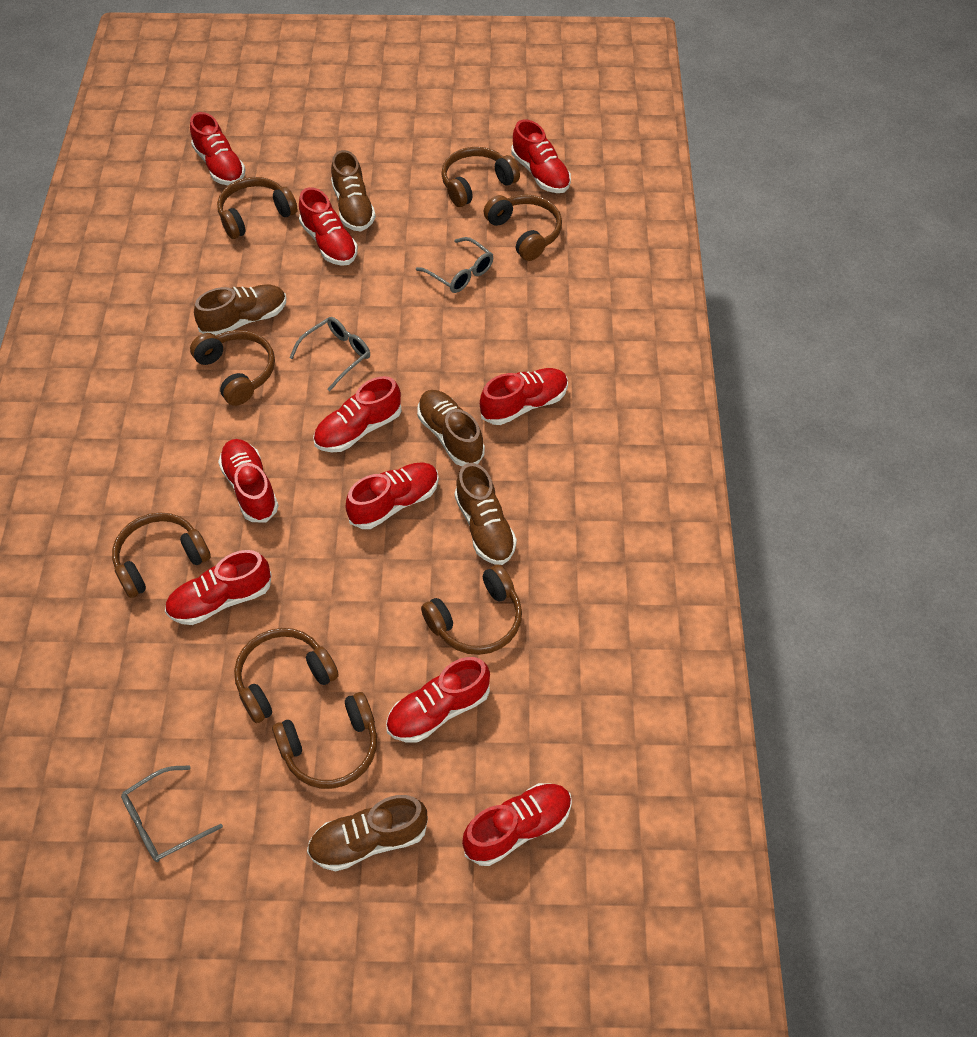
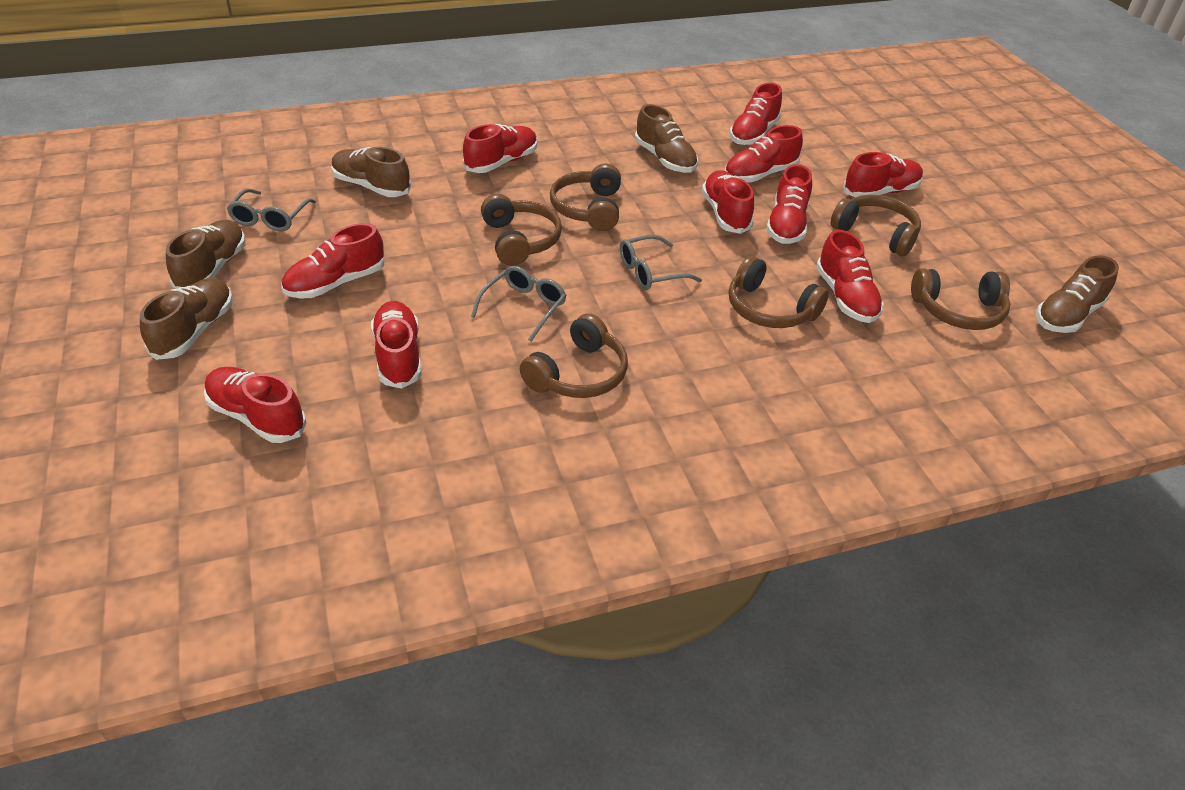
brown headphones: 8 -> 6

